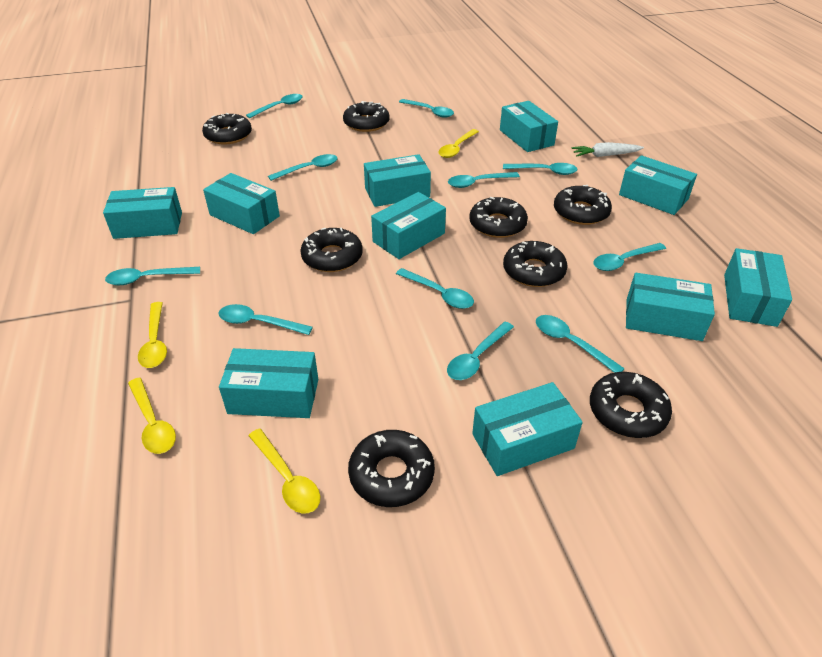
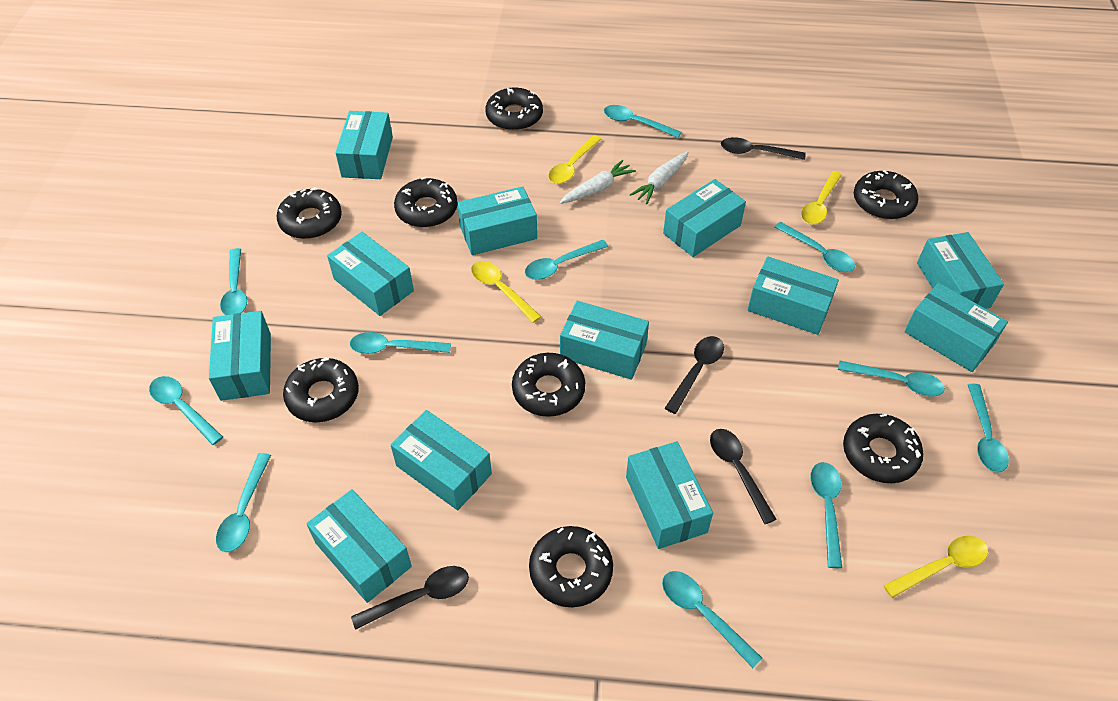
black spoon: 0 -> 4
turquoise box: 10 -> 12
white carrot: 1 -> 2

